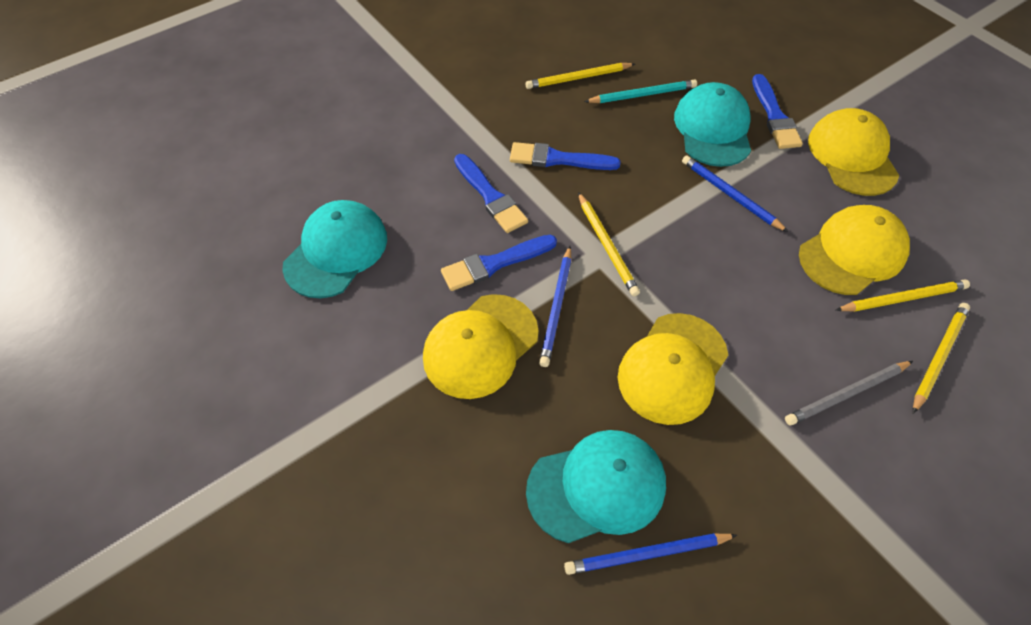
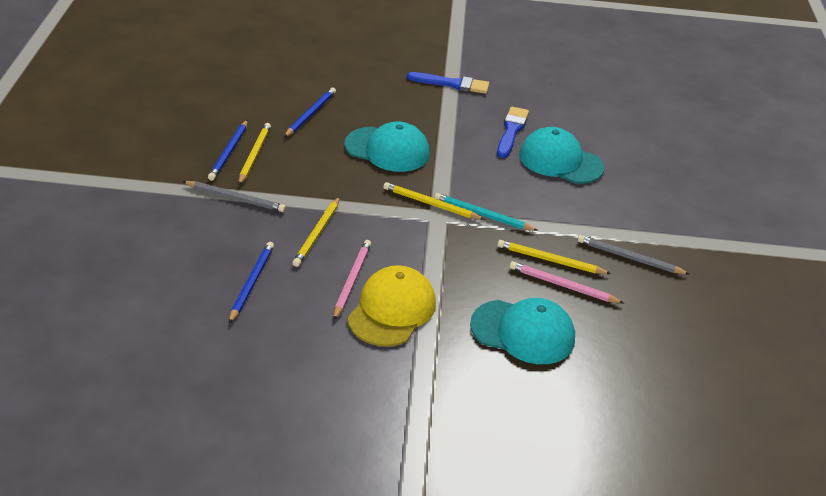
blue brush: 4 -> 2
grey pencil: 1 -> 2
pink pencil: 0 -> 2
yellow cap: 4 -> 1

